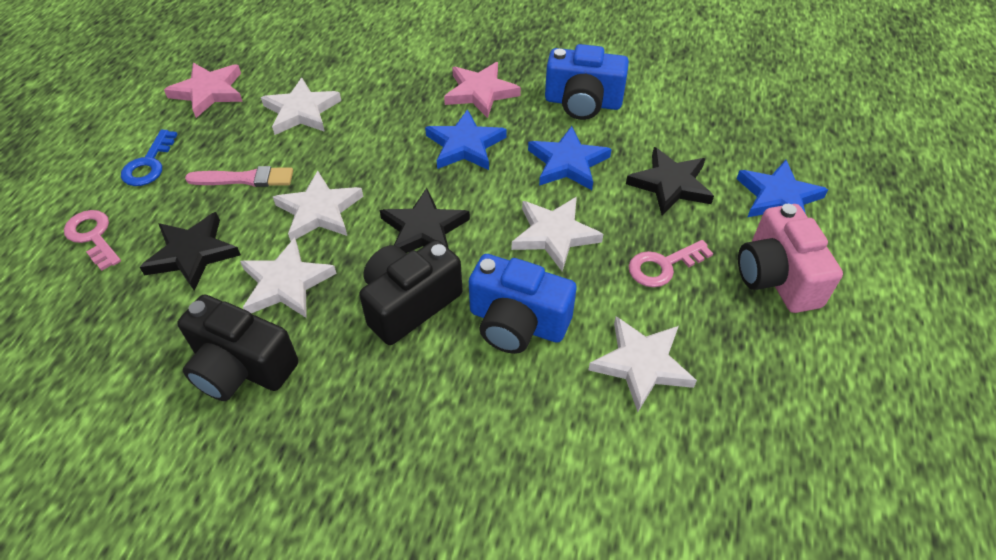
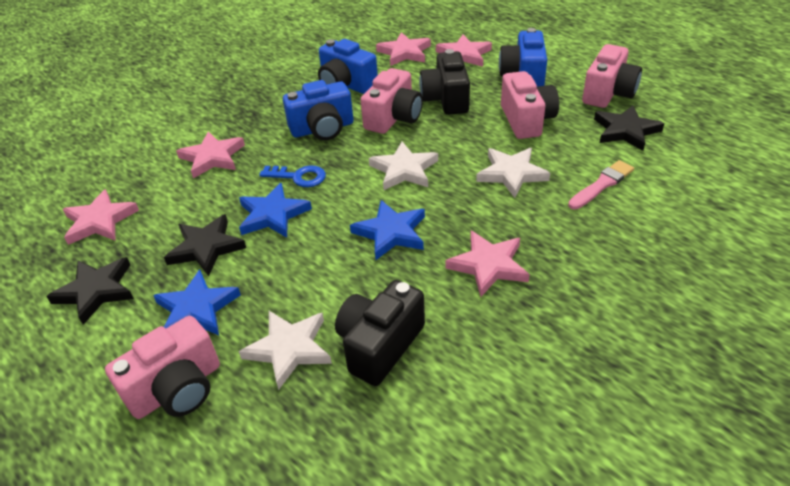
blue camera: 2 -> 3
pink camera: 1 -> 4
pink key: 2 -> 0
pink star: 2 -> 5
white star: 5 -> 3

